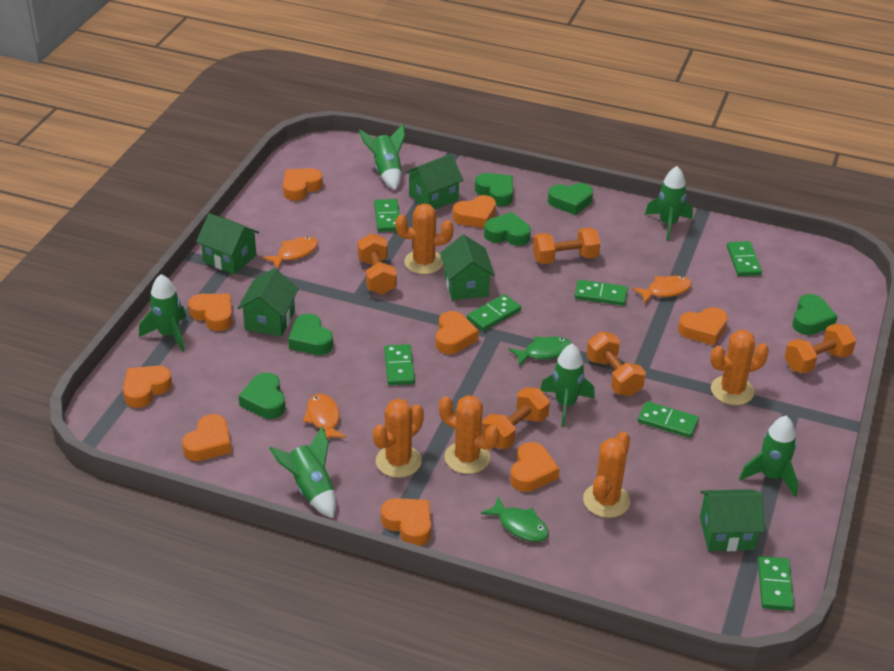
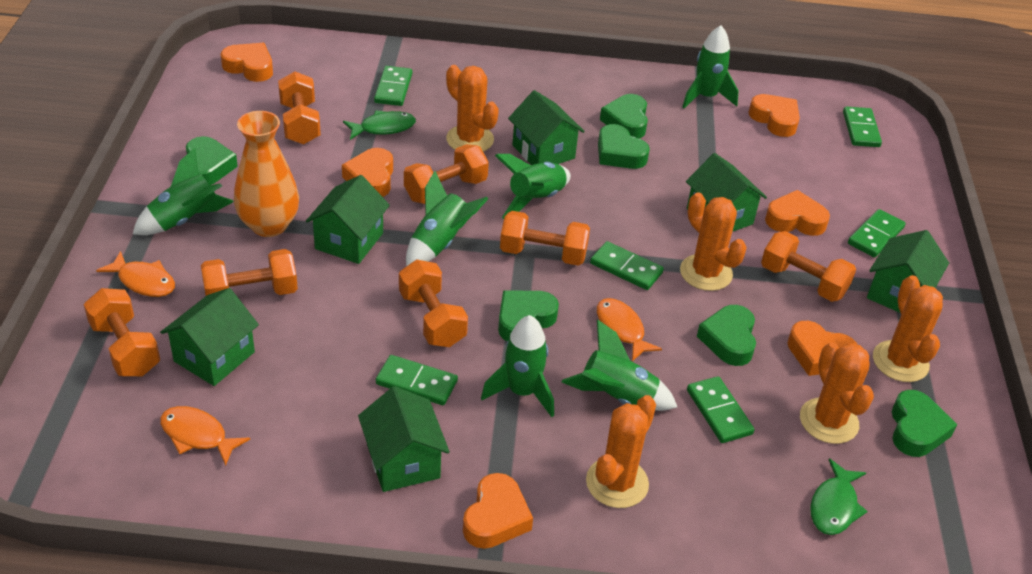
green domino: 7 -> 6
green house: 5 -> 6
orange dumbbell: 5 -> 7
orange heart: 9 -> 6
orange vase: 0 -> 1

